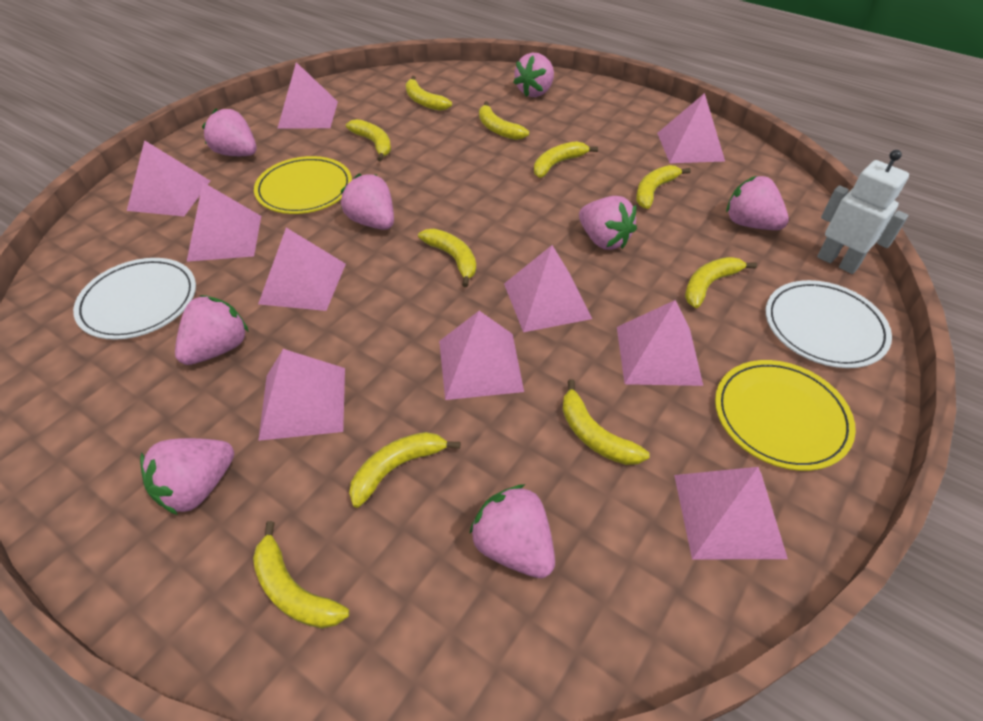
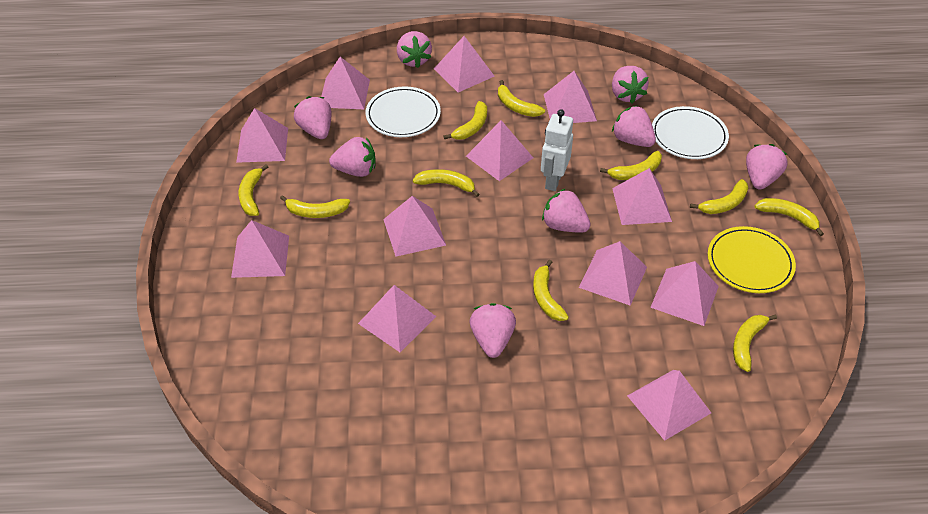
pink pyramid: 10 -> 12
yellow plate: 2 -> 1

